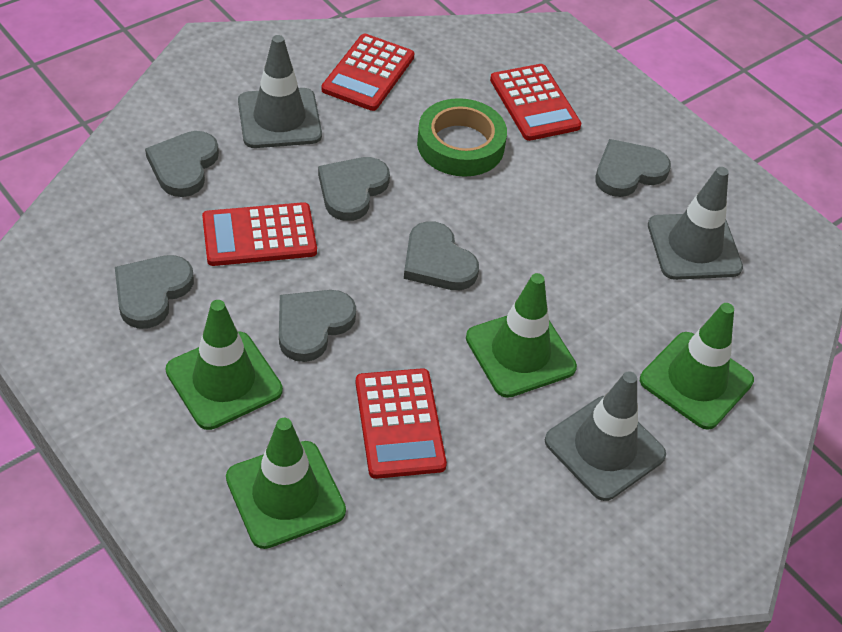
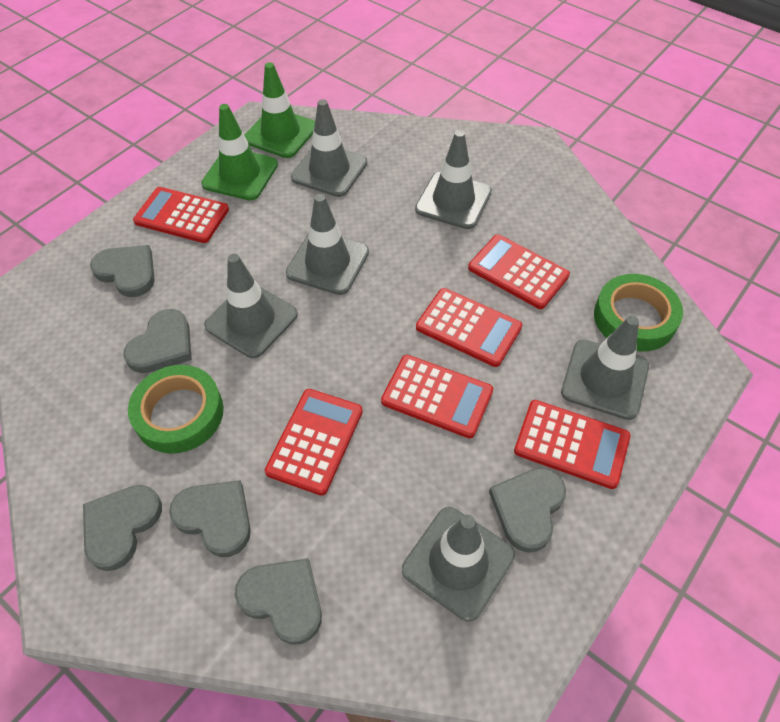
green tape: 1 -> 2
green traffic cone: 4 -> 2
grey traffic cone: 3 -> 6
red calculator: 4 -> 6

